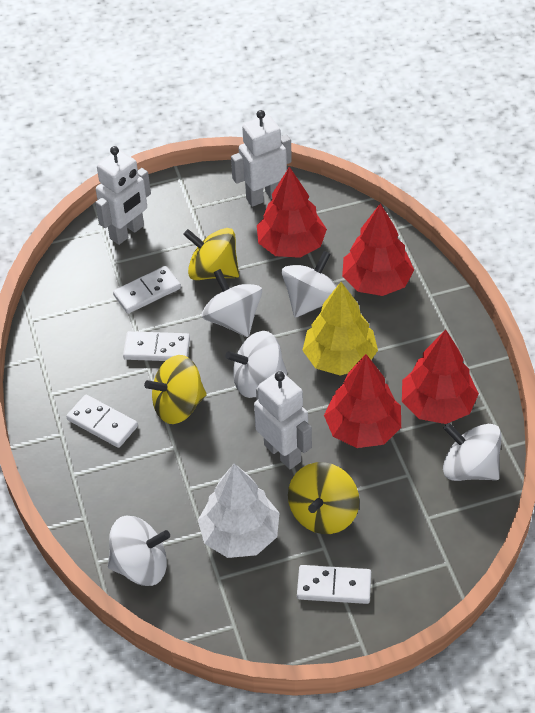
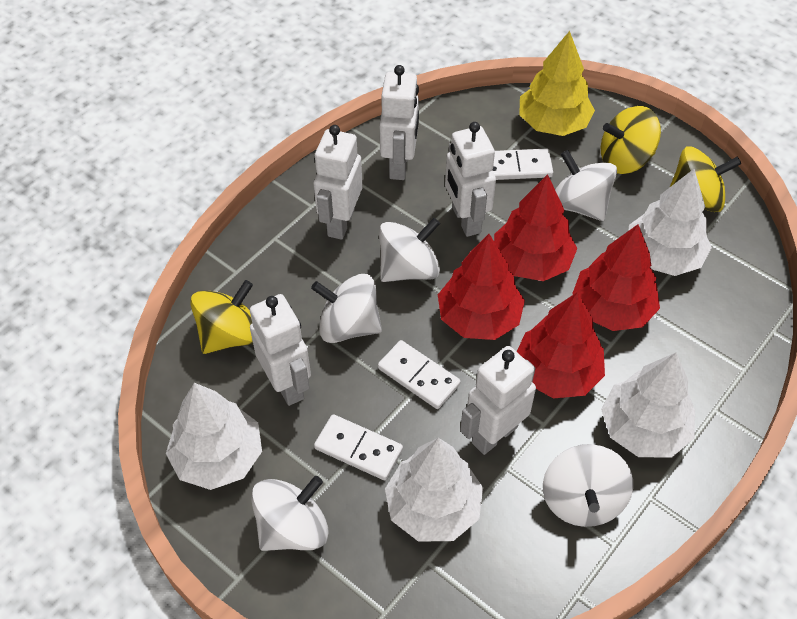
white domino: 4 -> 3
white robot: 3 -> 5
white tree: 1 -> 4

